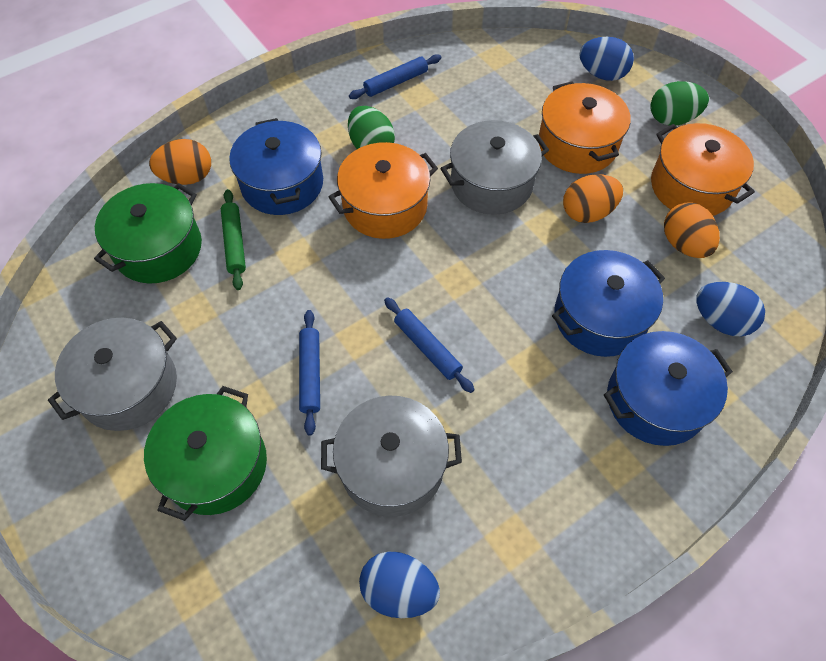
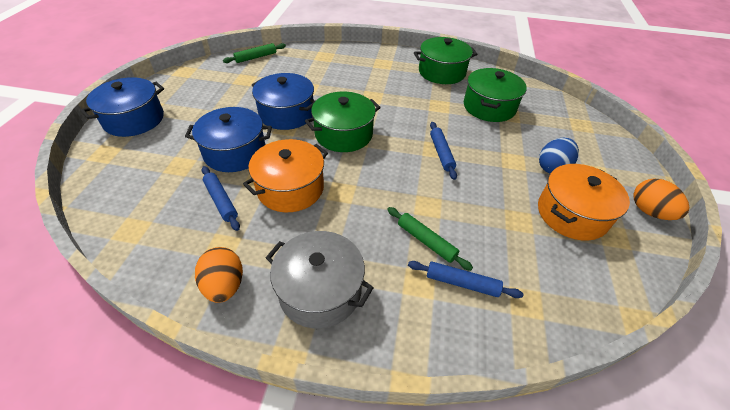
blue egg: 3 -> 1
green egg: 2 -> 0
green pot: 2 -> 3
green rolling pin: 1 -> 2
grey pot: 3 -> 1
orange egg: 3 -> 2
orange pot: 3 -> 2

